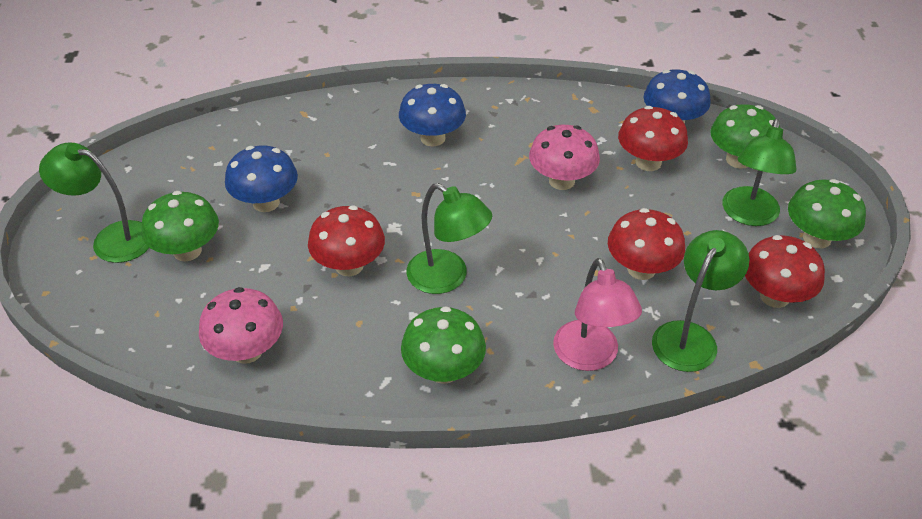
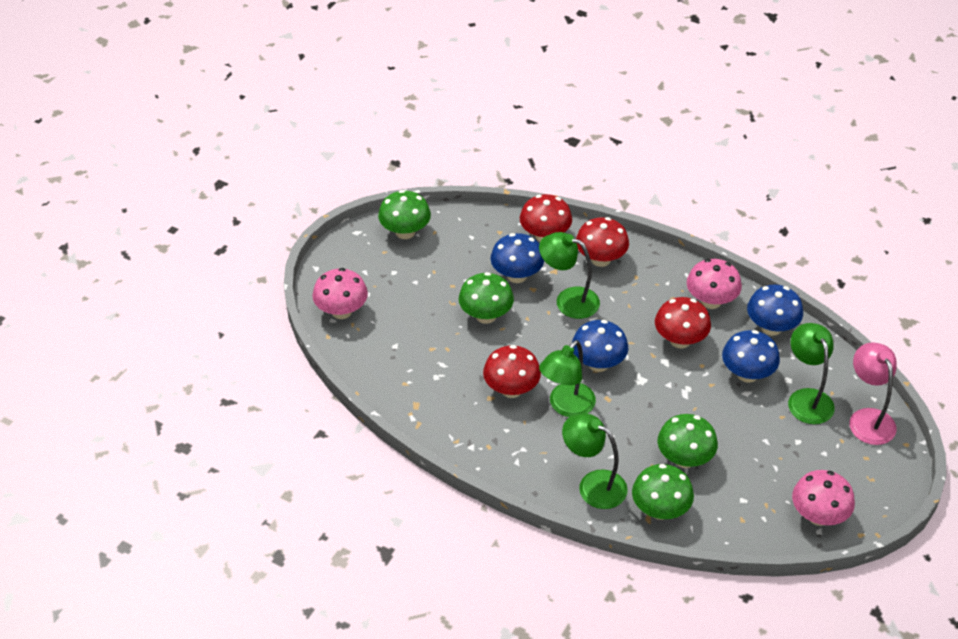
blue mushroom: 3 -> 4
pink mushroom: 2 -> 3

